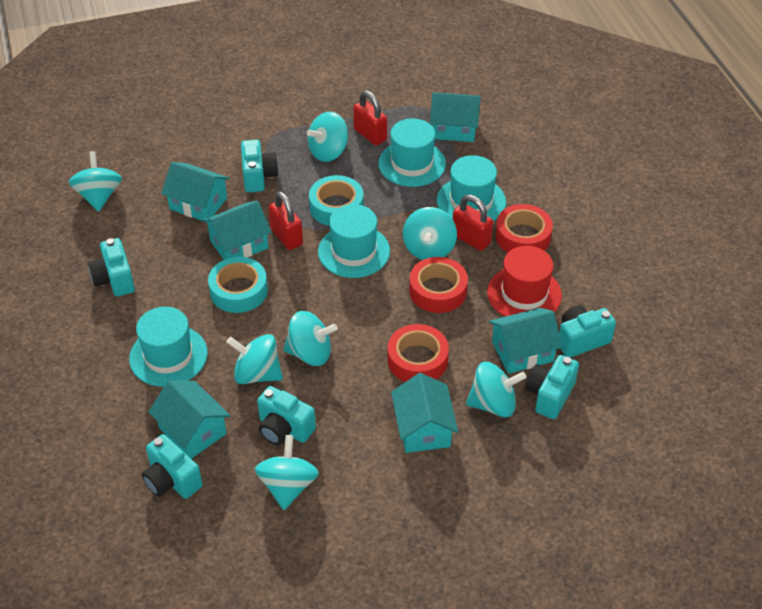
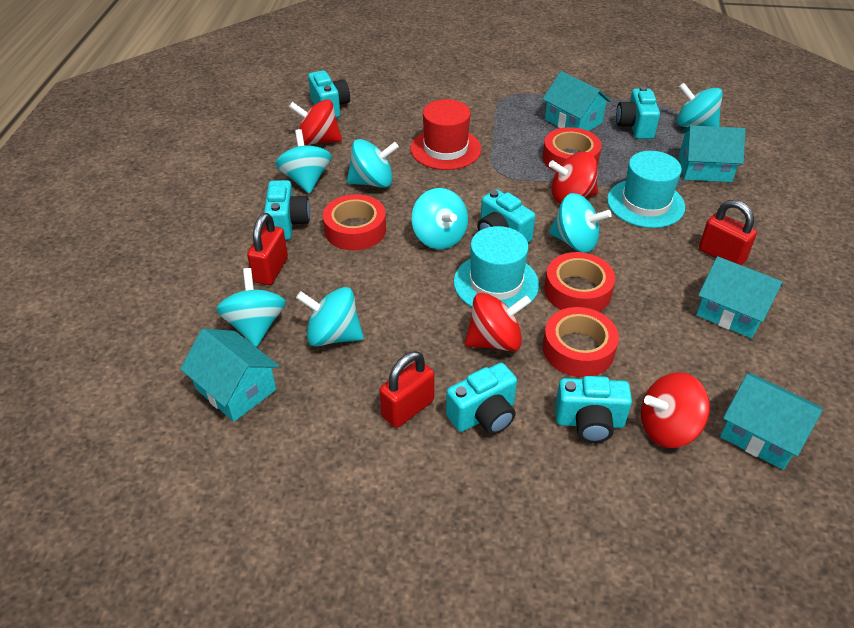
red spinning top: 0 -> 4
red tape: 3 -> 4
turquoise hat: 4 -> 2
turquoise house: 6 -> 5
turquoise tape: 2 -> 0

